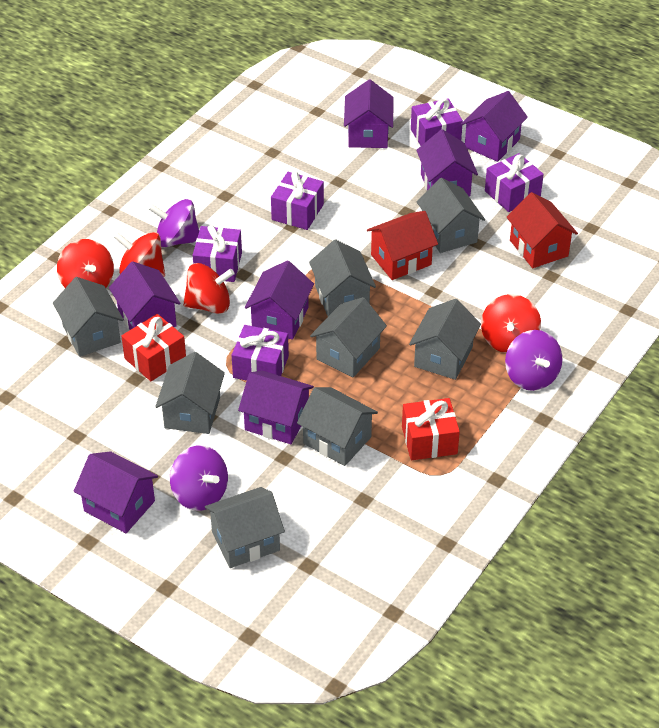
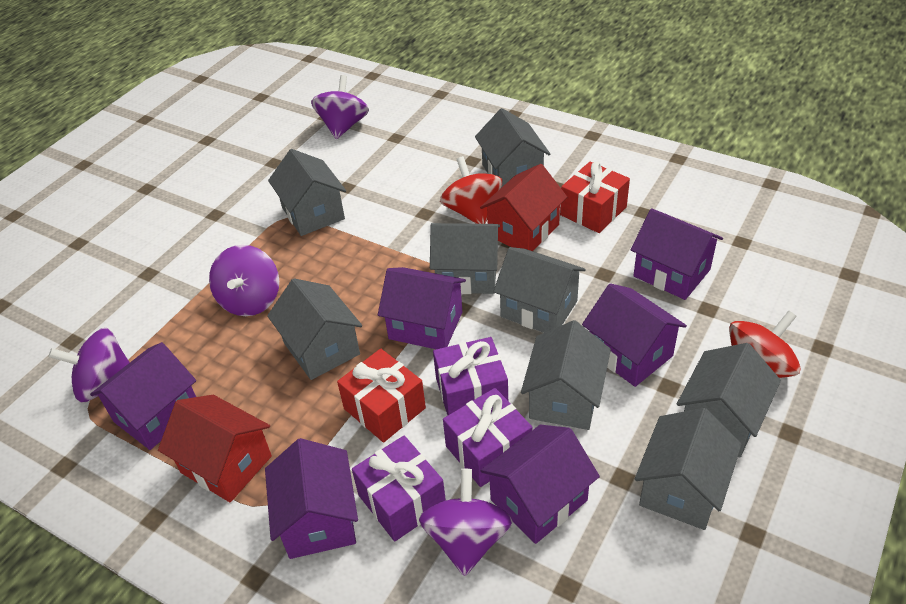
purple gift: 5 -> 3
purple house: 7 -> 6
purple spinning top: 3 -> 4
red spinning top: 4 -> 2

